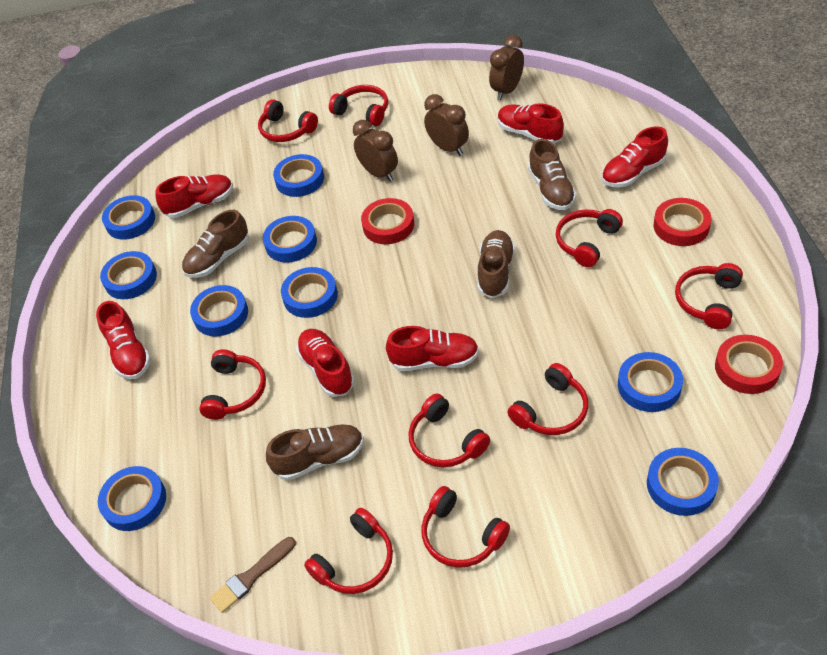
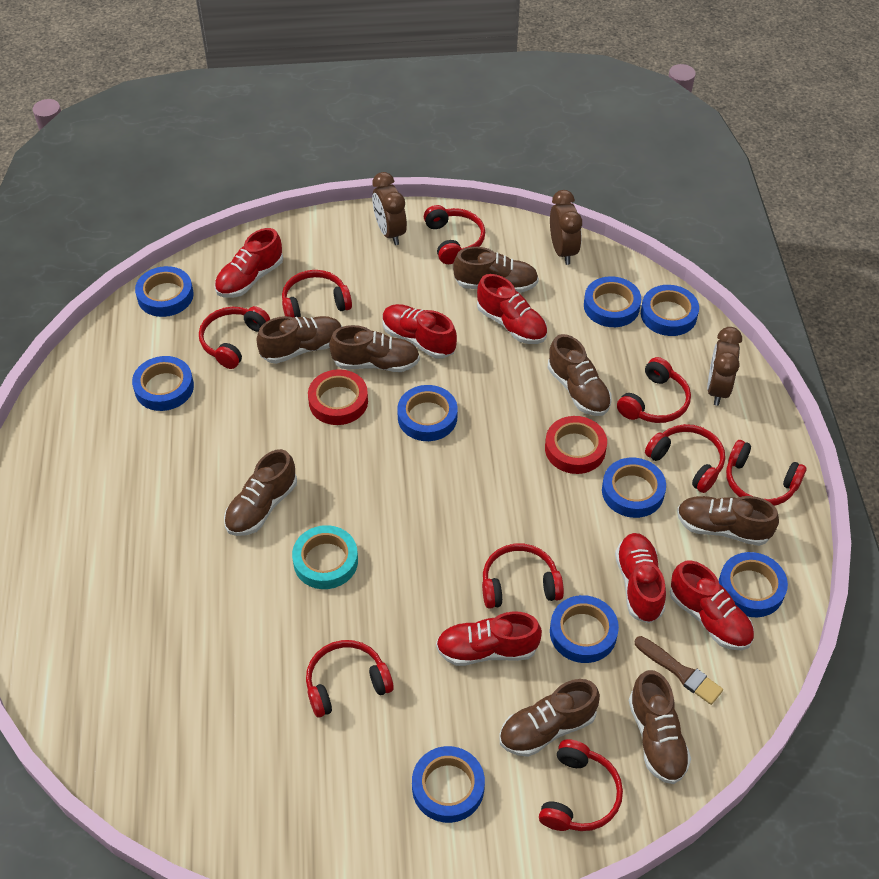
brown shoe: 4 -> 8
red tape: 3 -> 2
turquoise tape: 0 -> 1

